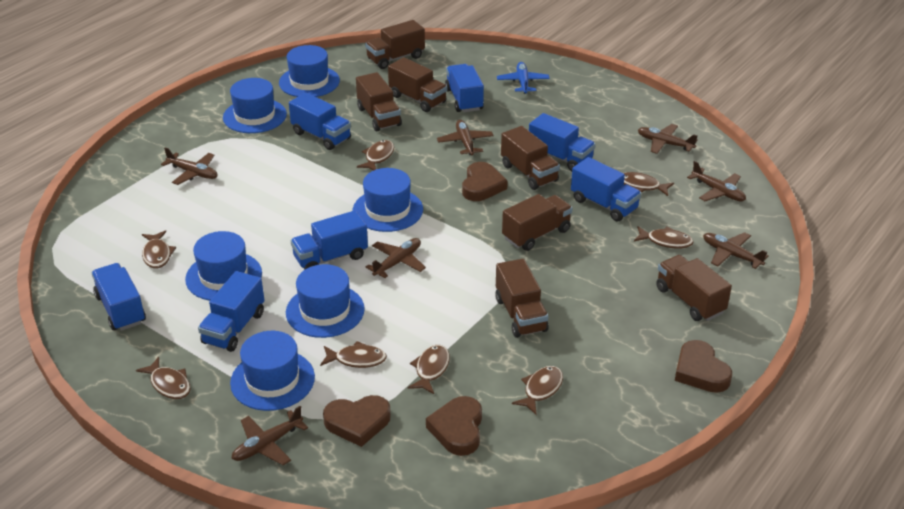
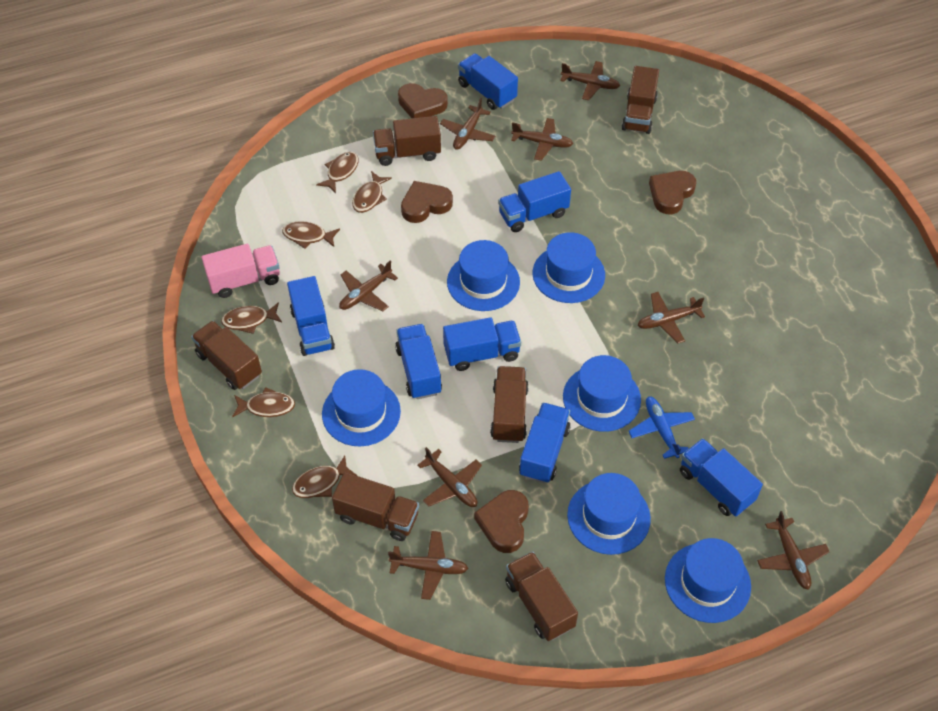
brown fish: 8 -> 6
brown plane: 7 -> 8
brown truck: 7 -> 6
pink truck: 0 -> 1

